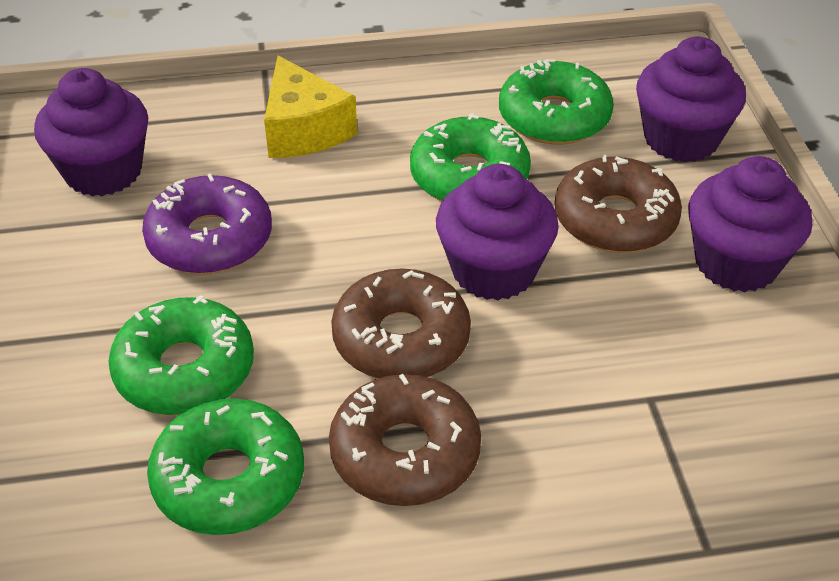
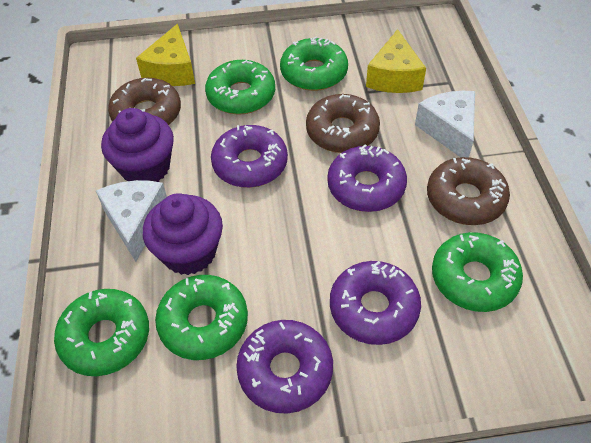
green donut: 4 -> 5
purple cupcake: 4 -> 2
purple donut: 1 -> 4
white cheese: 0 -> 2
yellow cheese: 1 -> 2

